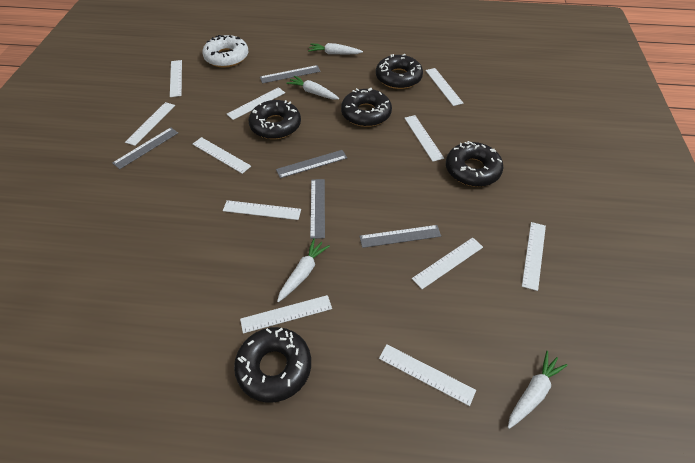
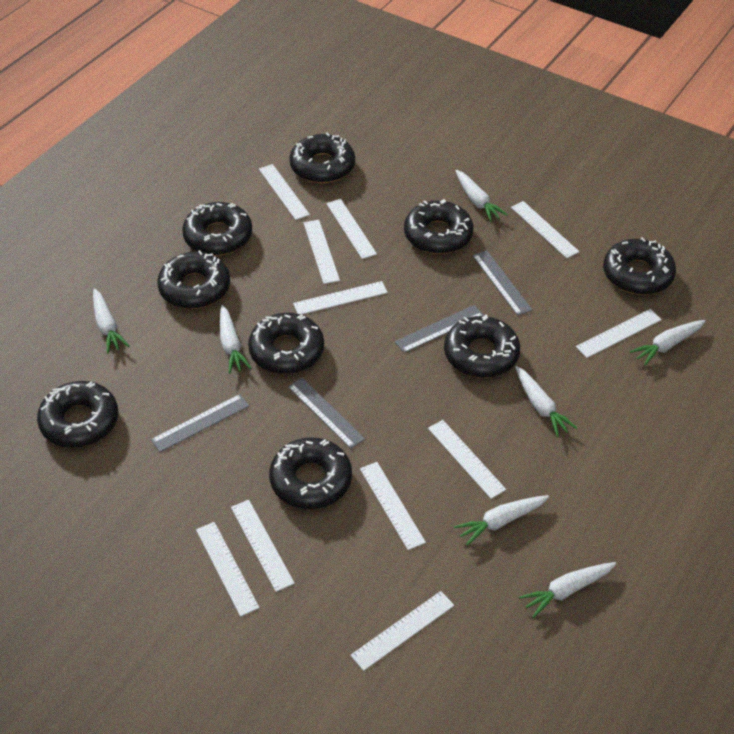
black donut: 5 -> 9
grey ruler: 5 -> 4
white carrot: 4 -> 7
white donut: 1 -> 0

